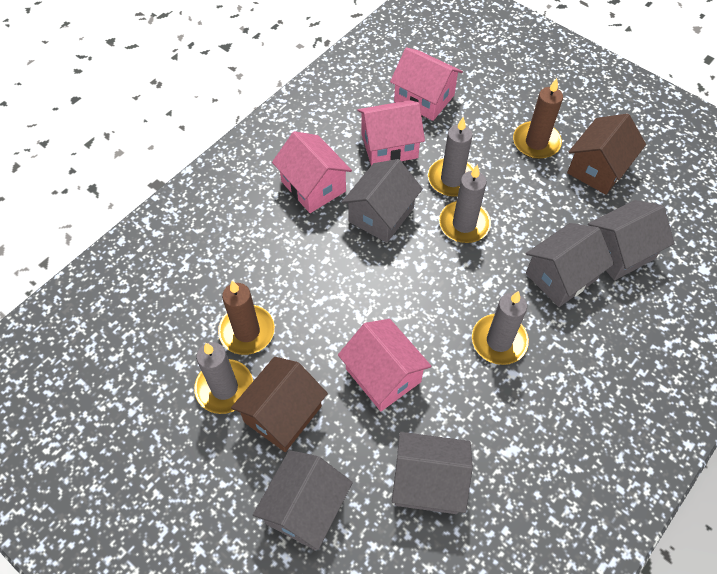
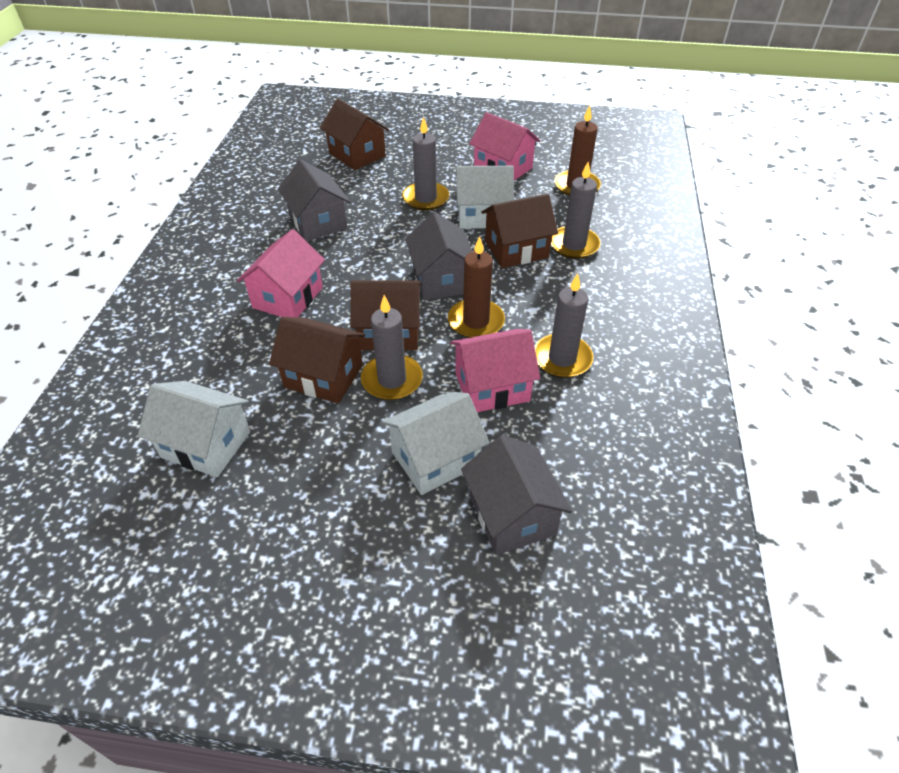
brown house: 2 -> 4
grey house: 5 -> 3
pink house: 4 -> 3
white house: 0 -> 3

